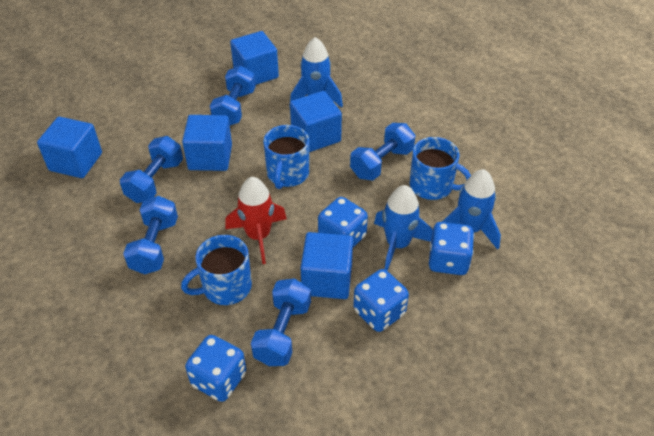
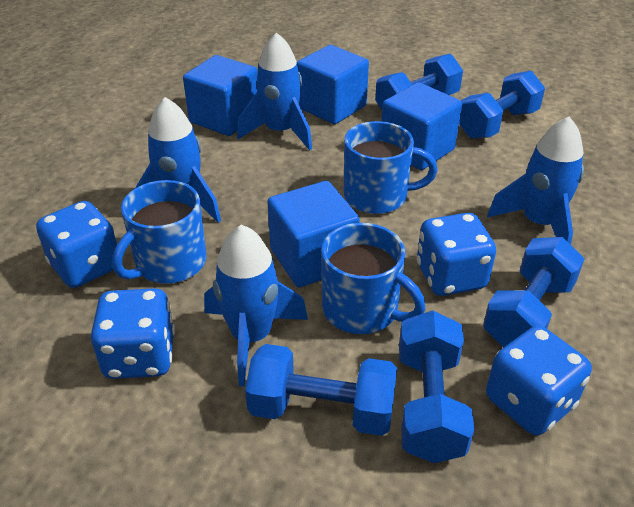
blue cube: 5 -> 4
blue rocket: 3 -> 4
red rocket: 1 -> 0

